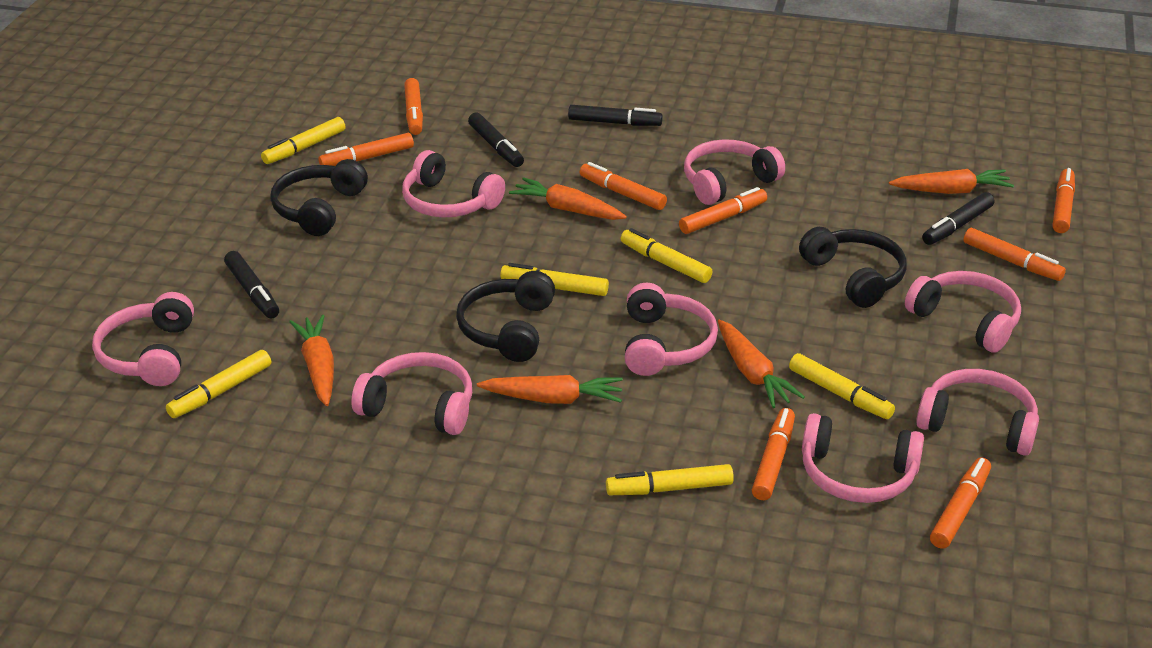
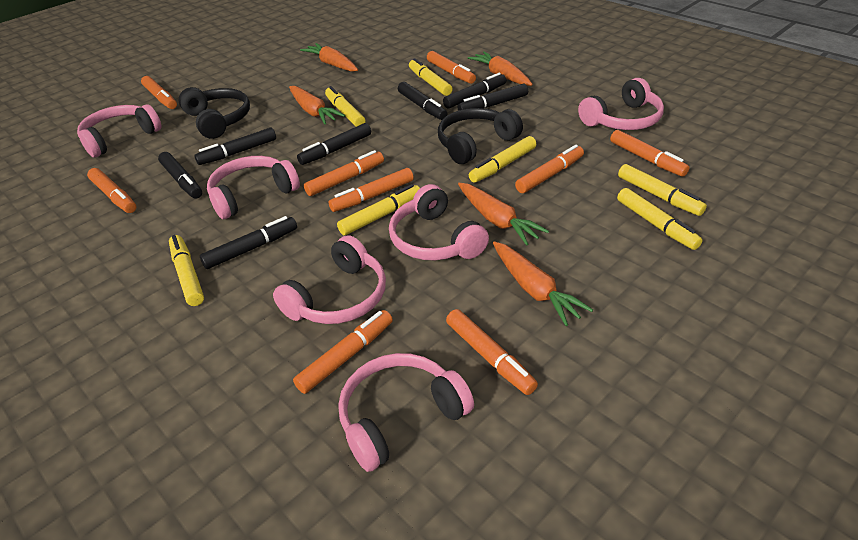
black headphones: 3 -> 2
black marker: 4 -> 7
orange marker: 8 -> 9
pink headphones: 8 -> 6
yellow marker: 6 -> 7

